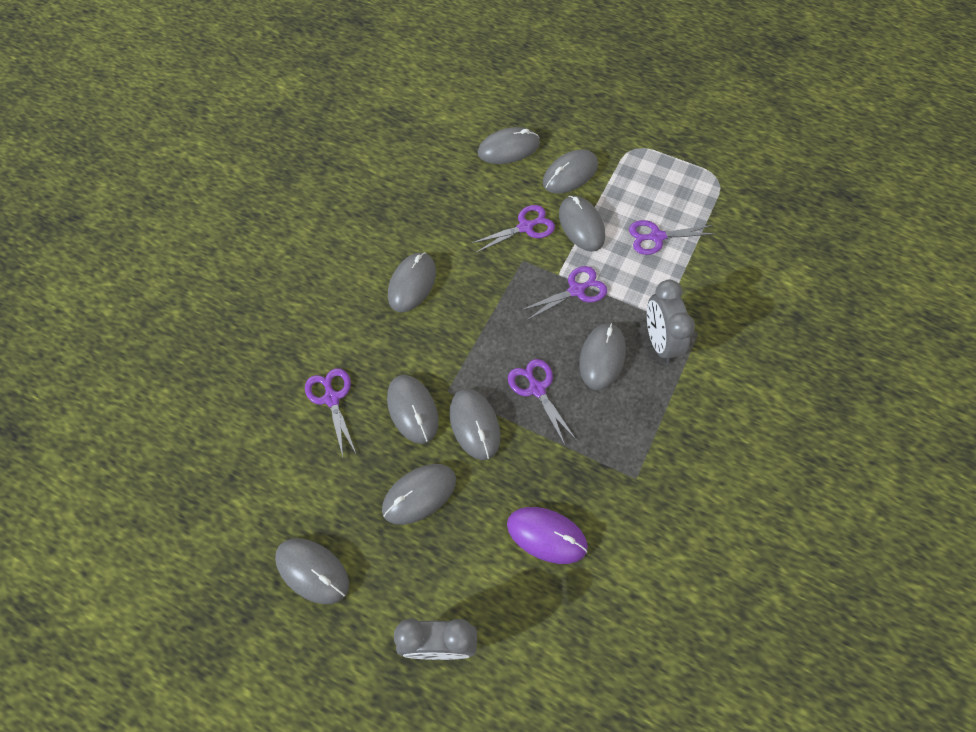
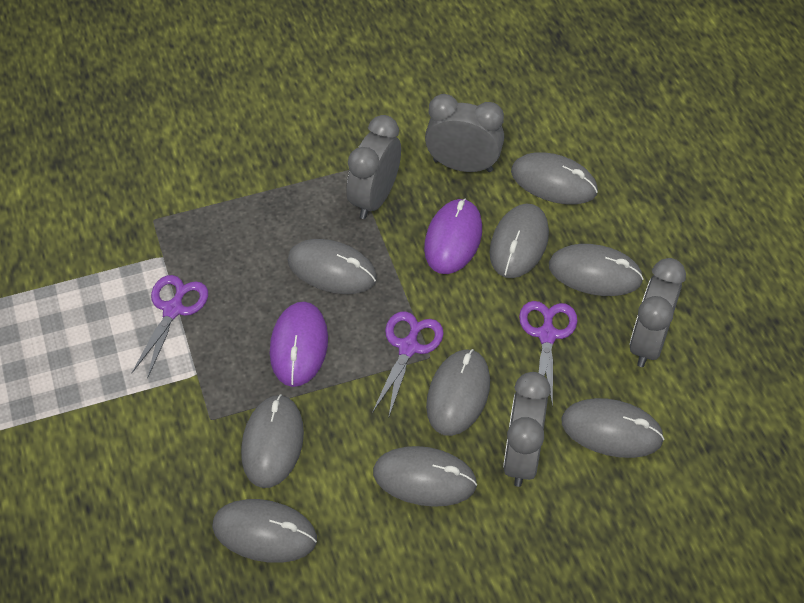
grey clock: 2 -> 4
purple mouse: 1 -> 2
purple scissors: 5 -> 3

